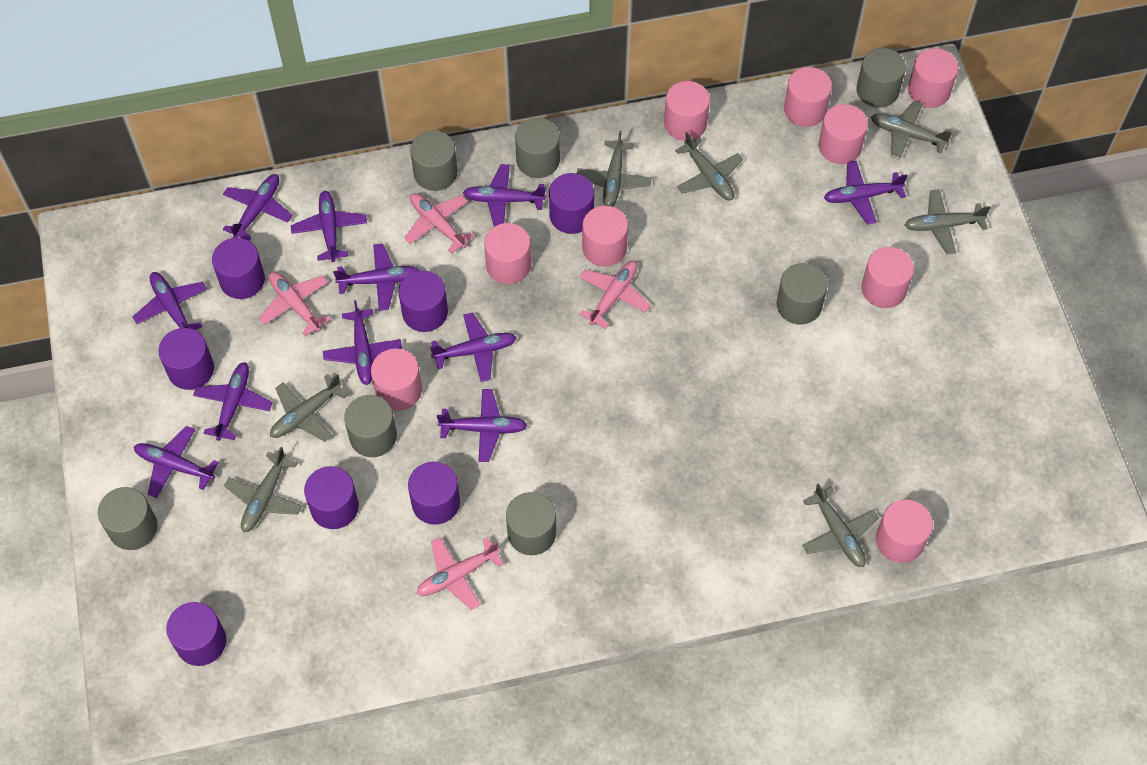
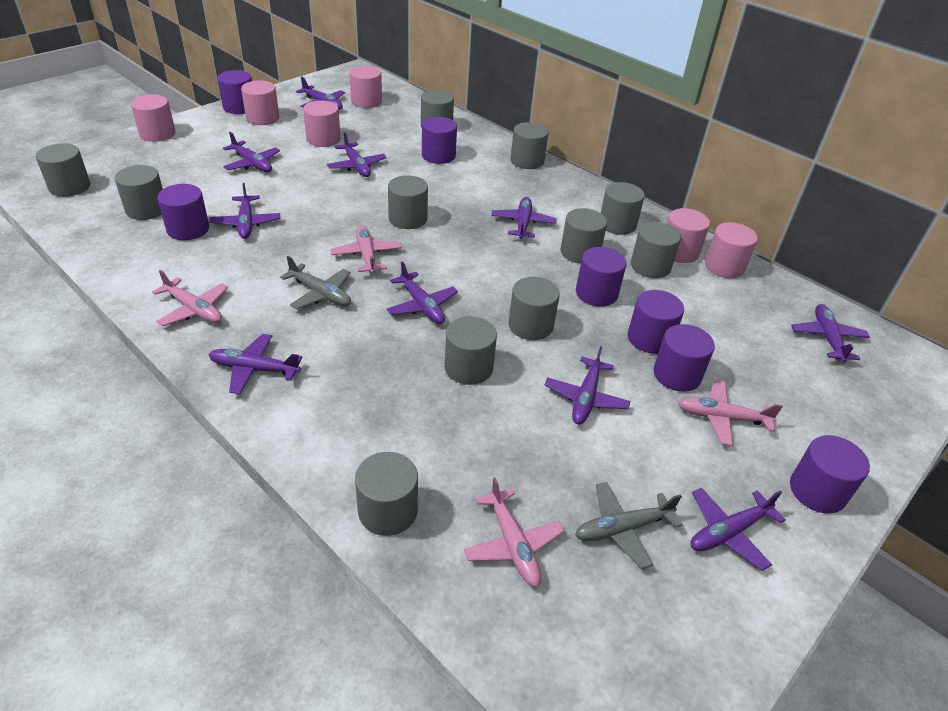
grey cylinder: 7 -> 11
grey plane: 7 -> 2
pink cylinder: 9 -> 6
purple plane: 11 -> 10

